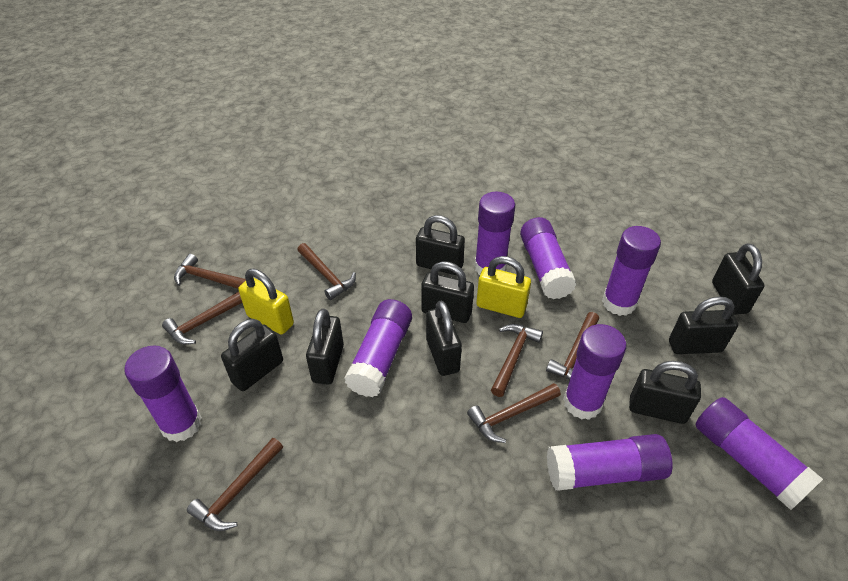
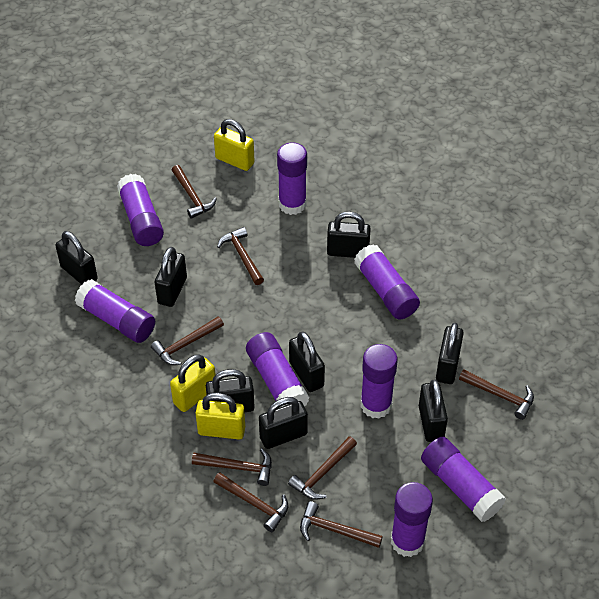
brown hammer: 7 -> 8
yellow padlock: 2 -> 3

